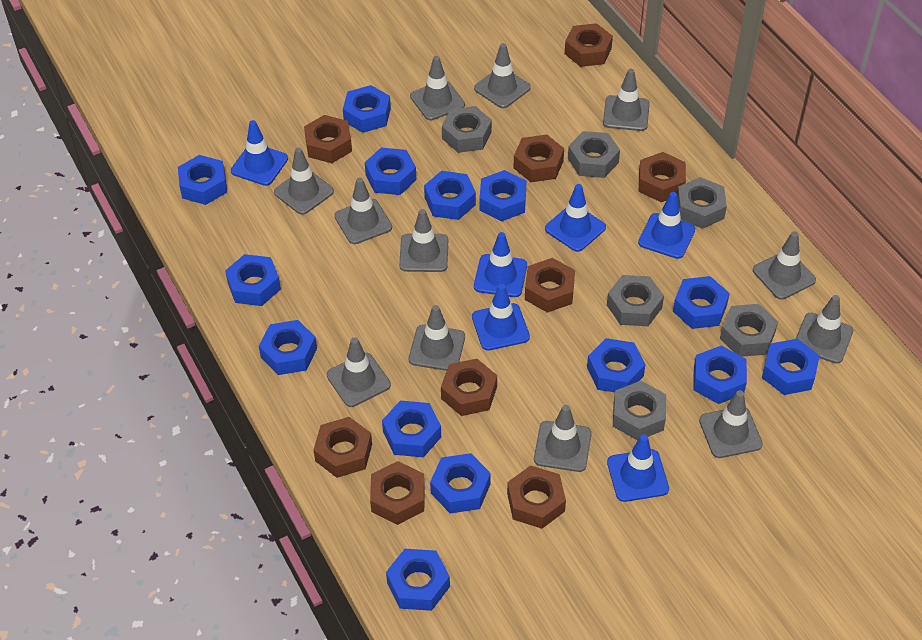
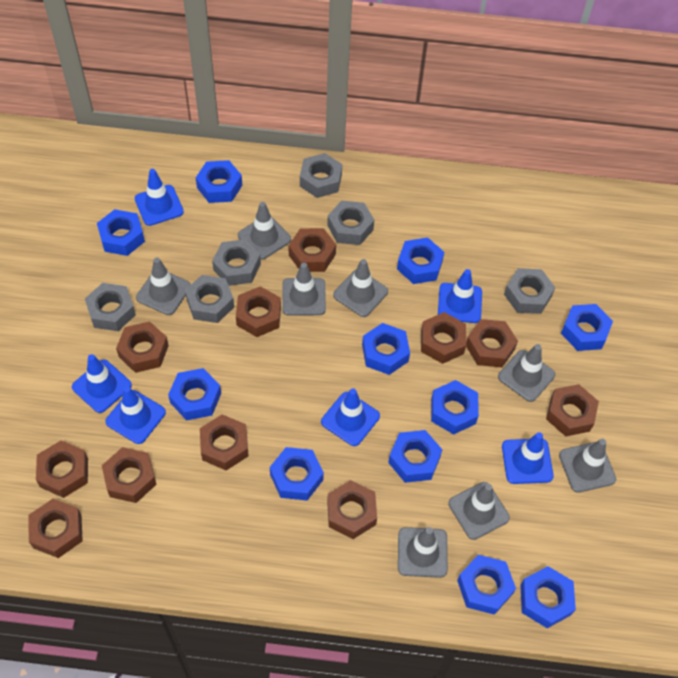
blue nut: 14 -> 11
brown nut: 9 -> 11
grey traffic cone: 12 -> 8

